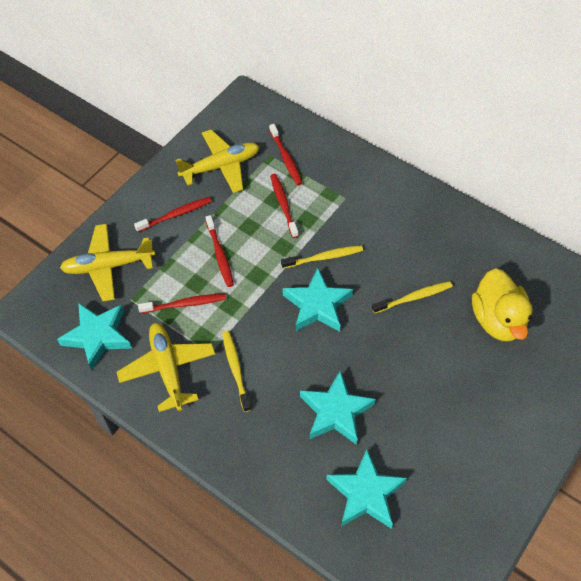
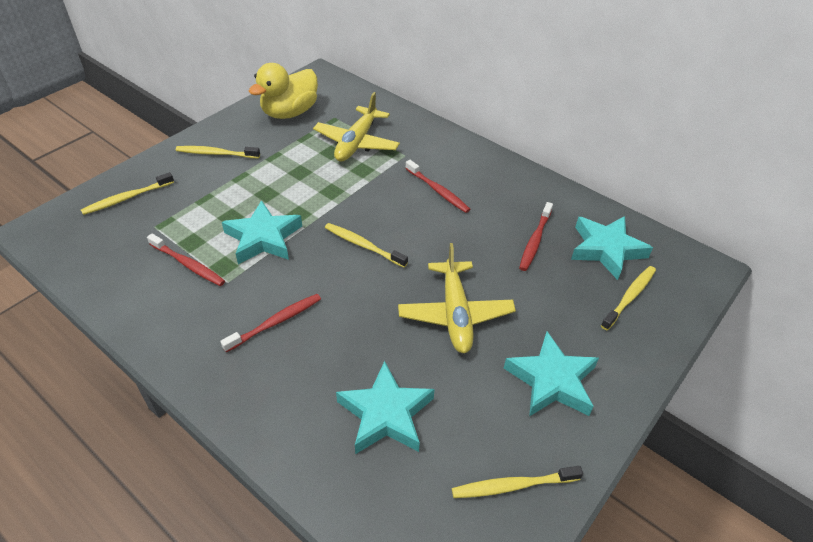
red toothbrush: 5 -> 4
yellow plane: 3 -> 2
yellow toothbrush: 3 -> 5

